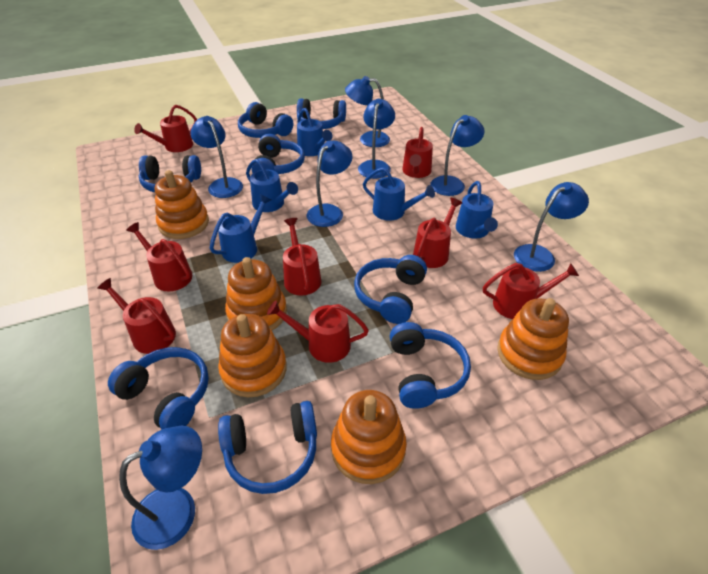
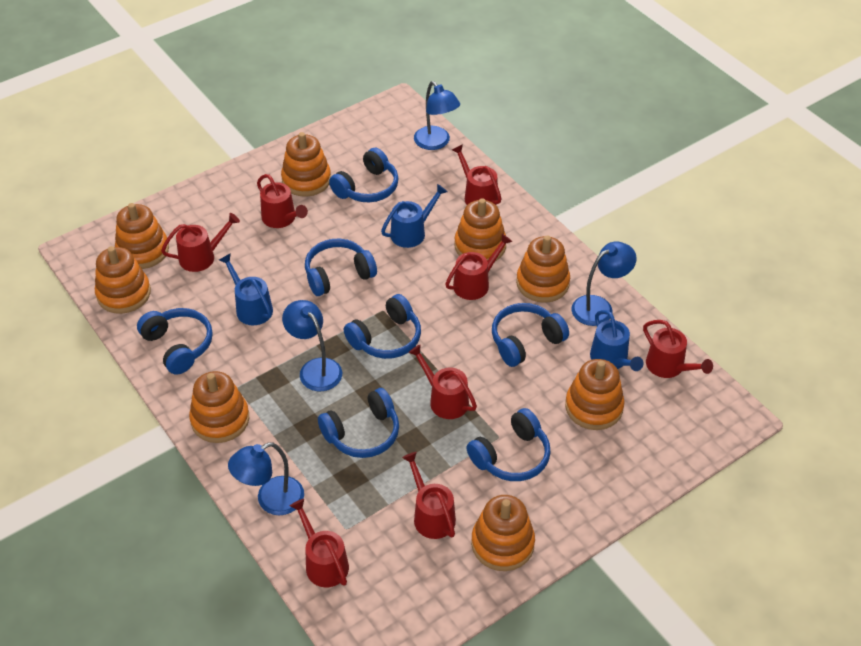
blue headphones: 8 -> 7
blue lamp: 7 -> 4
blue watering can: 5 -> 3
orange stacking toy: 5 -> 8

